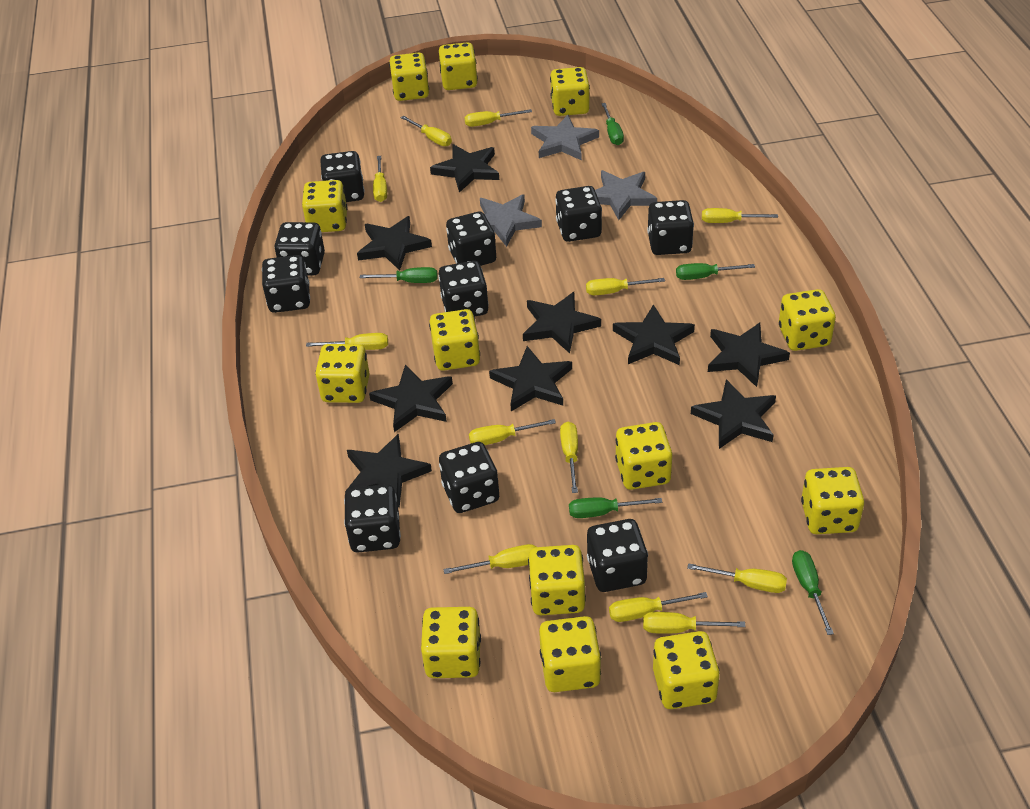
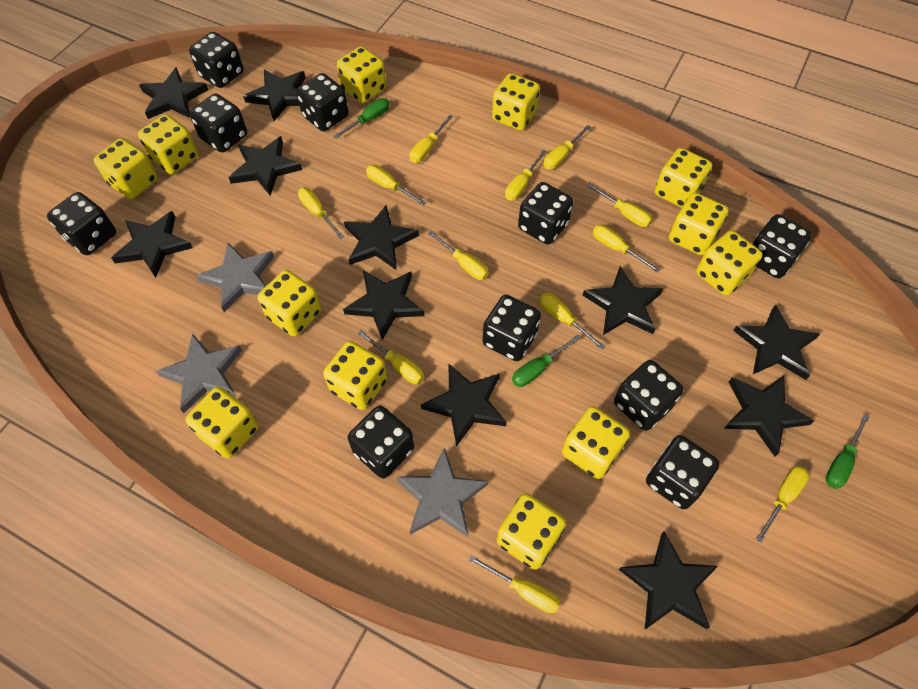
black star: 9 -> 11
green screwdriver: 5 -> 3
yellow dice: 13 -> 12

